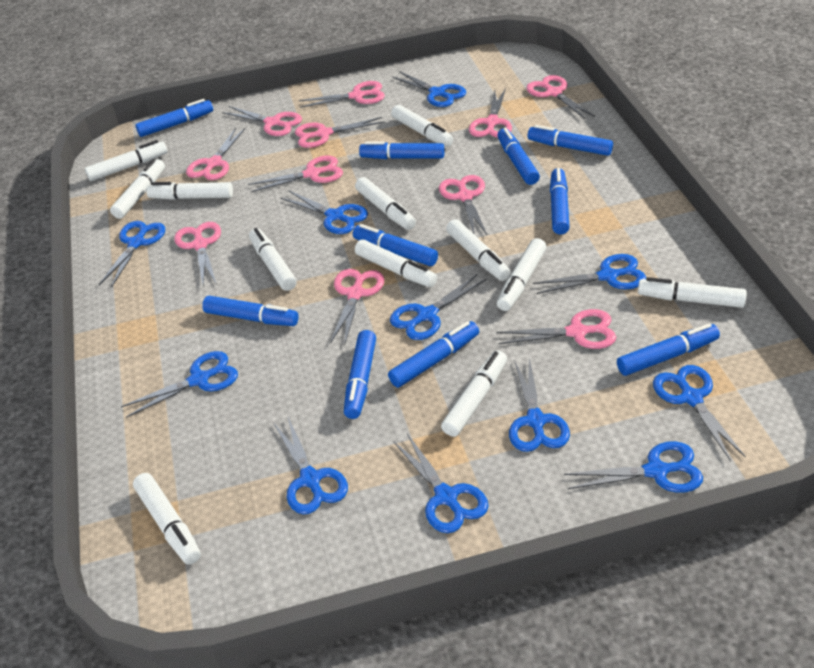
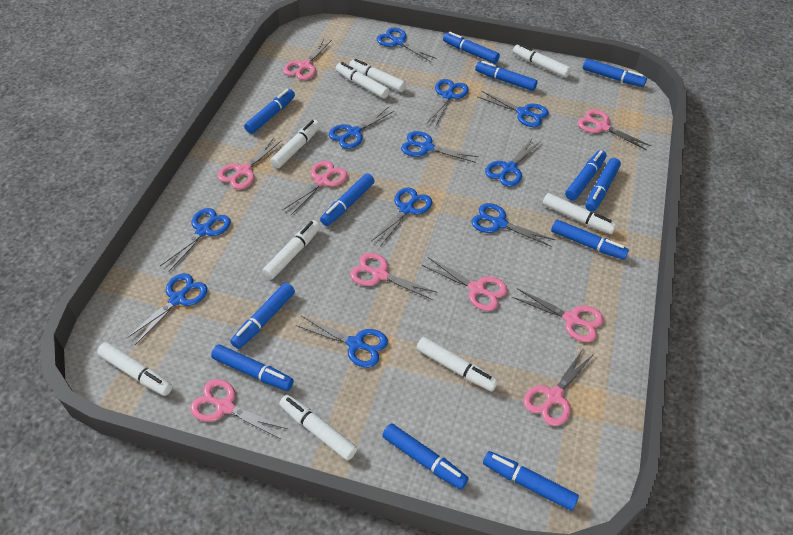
blue marker: 10 -> 12
pink scissors: 11 -> 9
white marker: 12 -> 9

